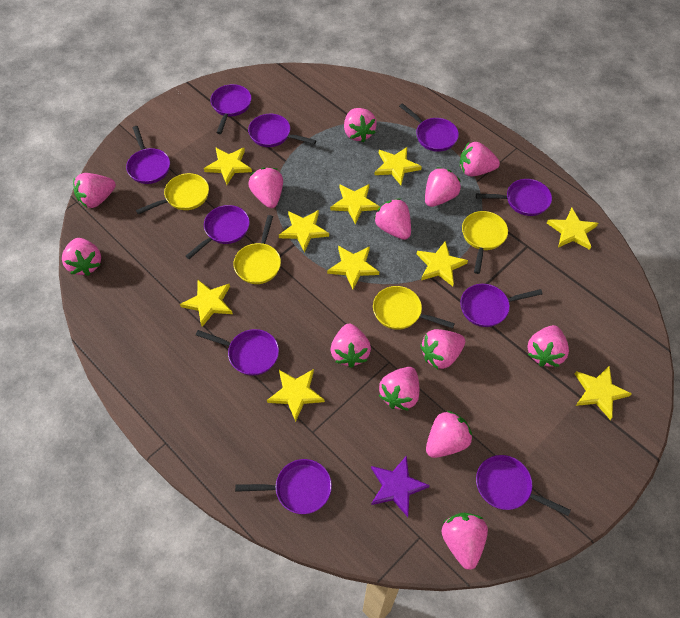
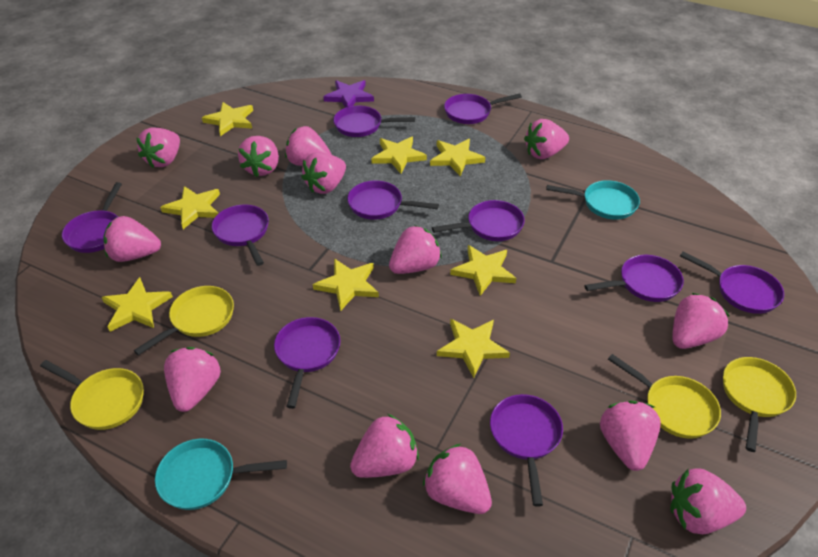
turquoise pan: 0 -> 2
yellow star: 10 -> 8

